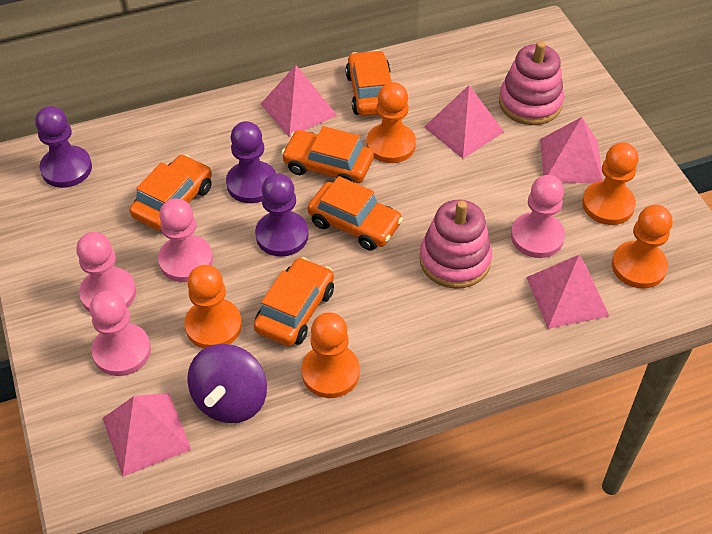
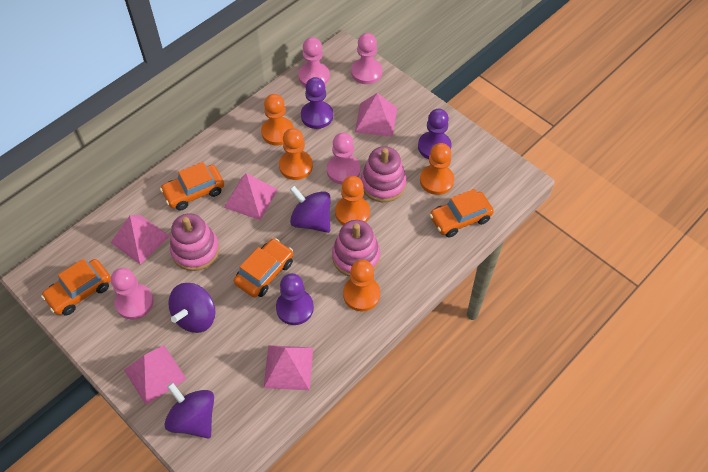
orange car: 5 -> 4
pink stacking toy: 2 -> 3
purple spinning top: 1 -> 3

